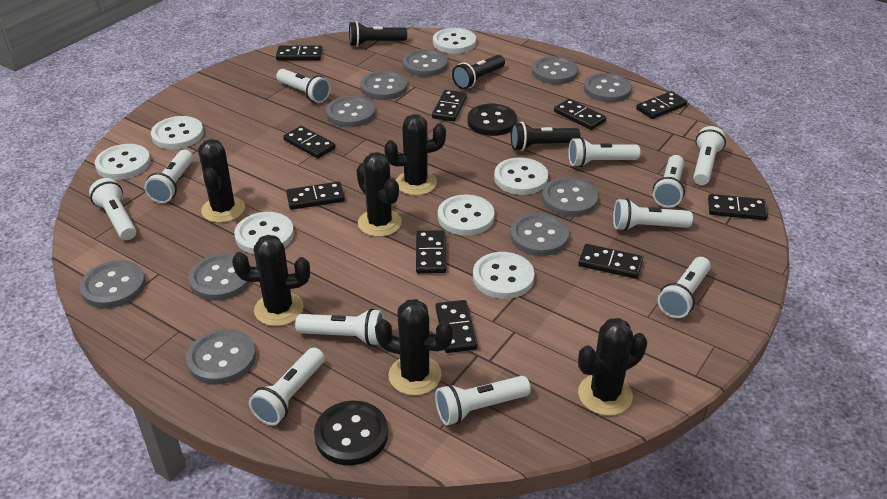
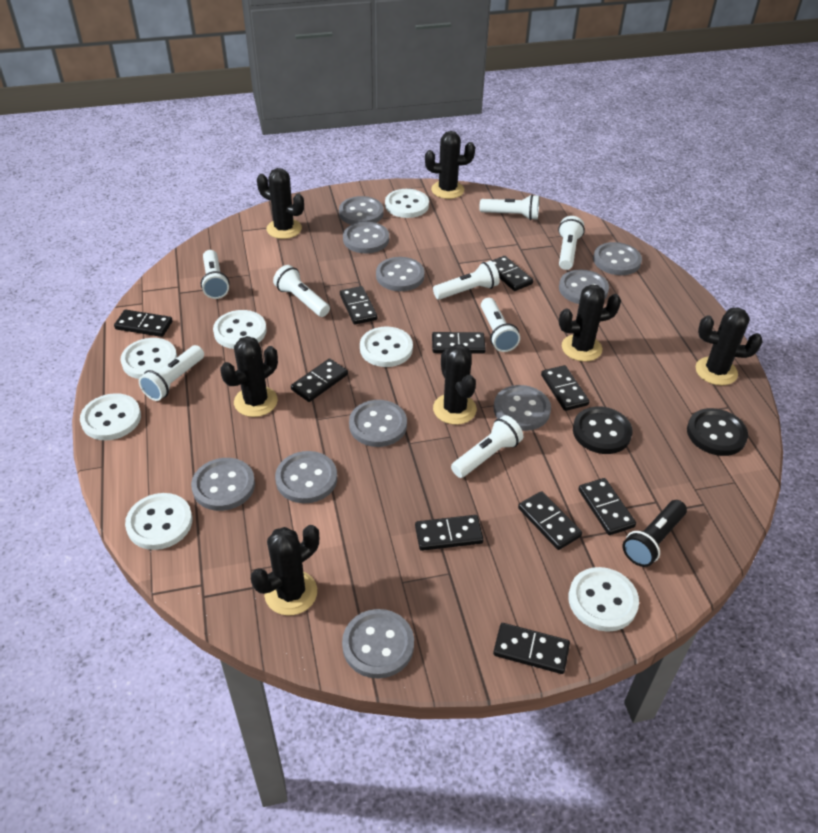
black cactus: 6 -> 7
black flashlight: 3 -> 1
white flashlight: 11 -> 8

